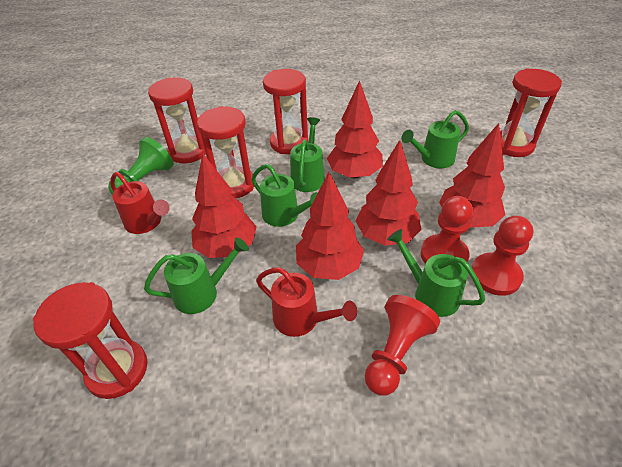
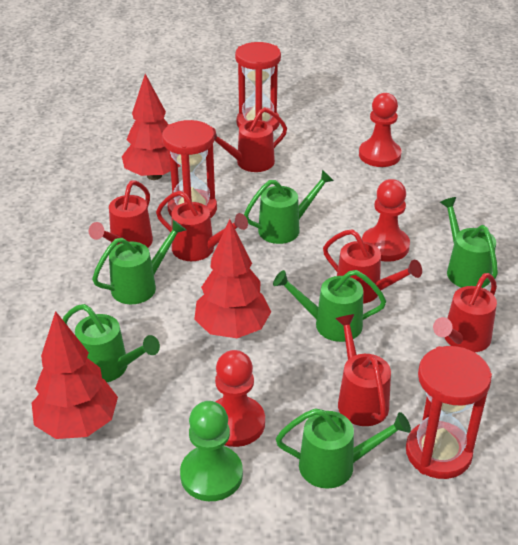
green watering can: 5 -> 6
red hourglass: 5 -> 3
red tree: 5 -> 3
red watering can: 2 -> 6

